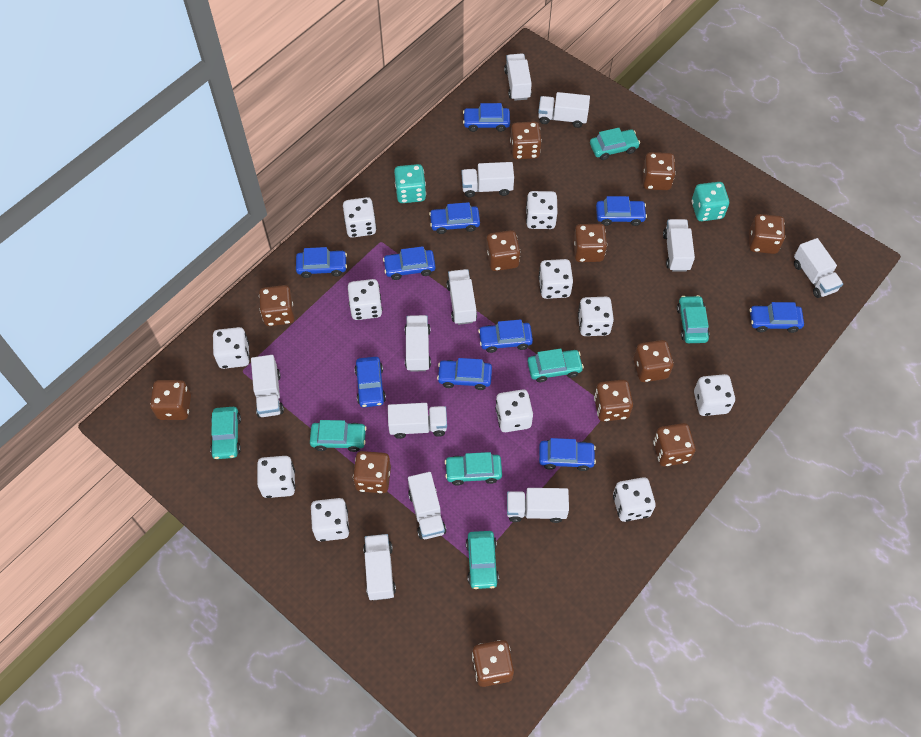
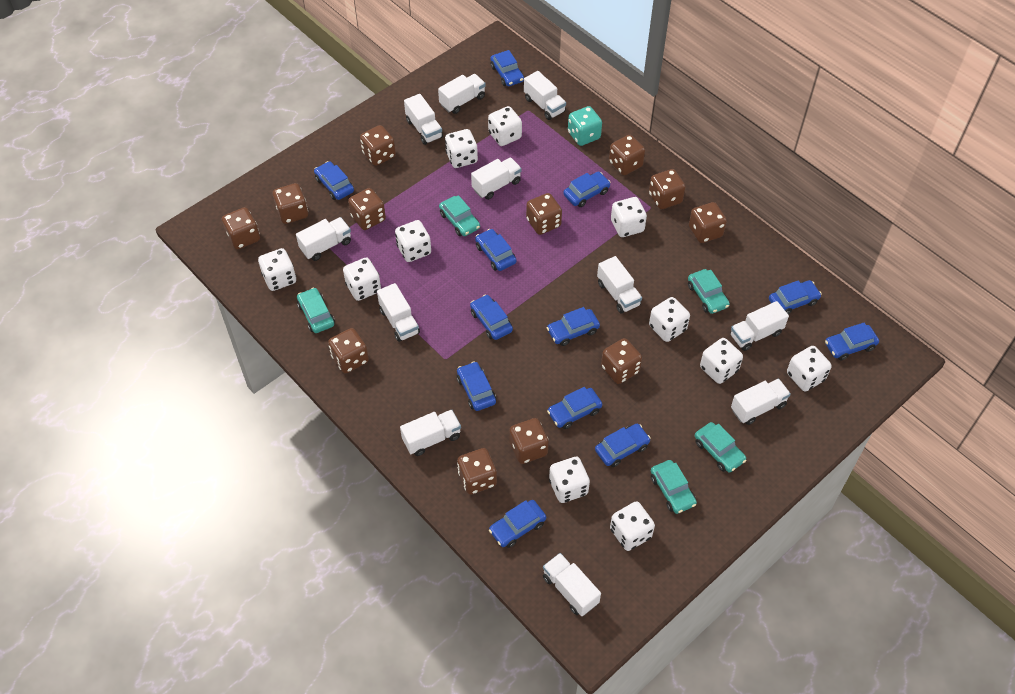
blue car: 10 -> 12
turquoise car: 7 -> 5
turquoise dice: 2 -> 1
white truck: 12 -> 11

